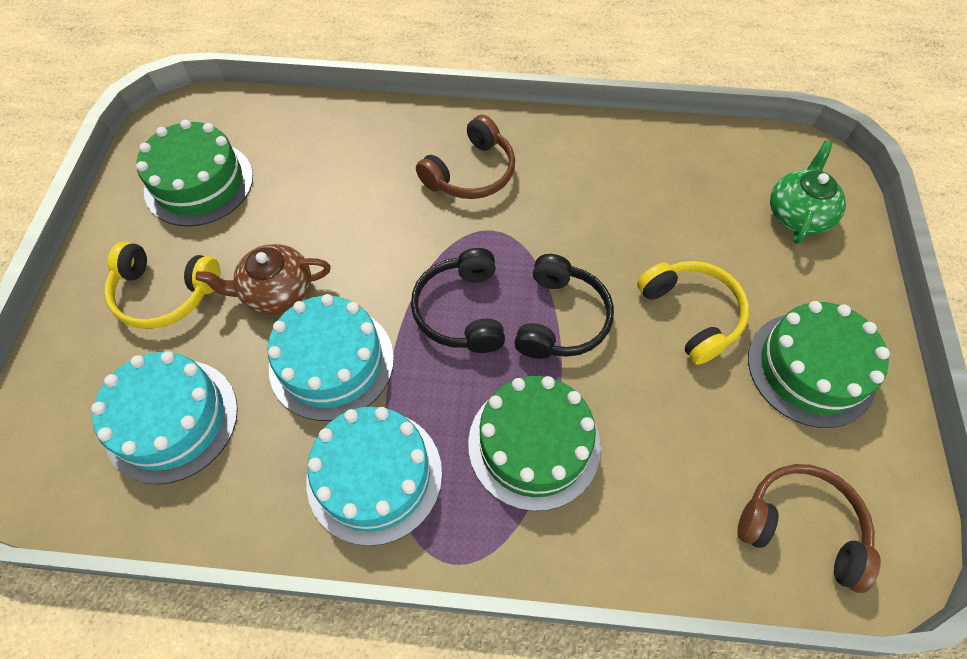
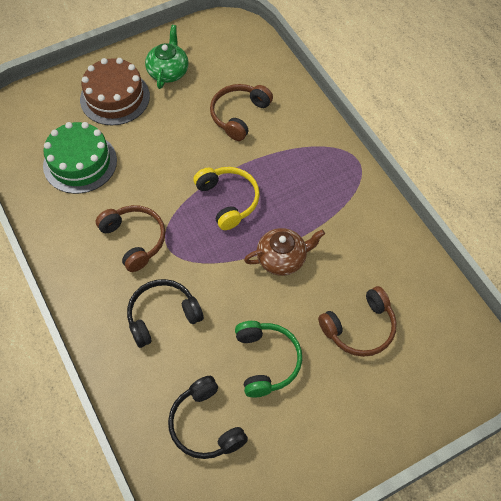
brown cake: 0 -> 1
brown headphones: 2 -> 3
green cake: 3 -> 1
green headphones: 0 -> 1
turquoise cake: 3 -> 0
yellow headphones: 2 -> 1

